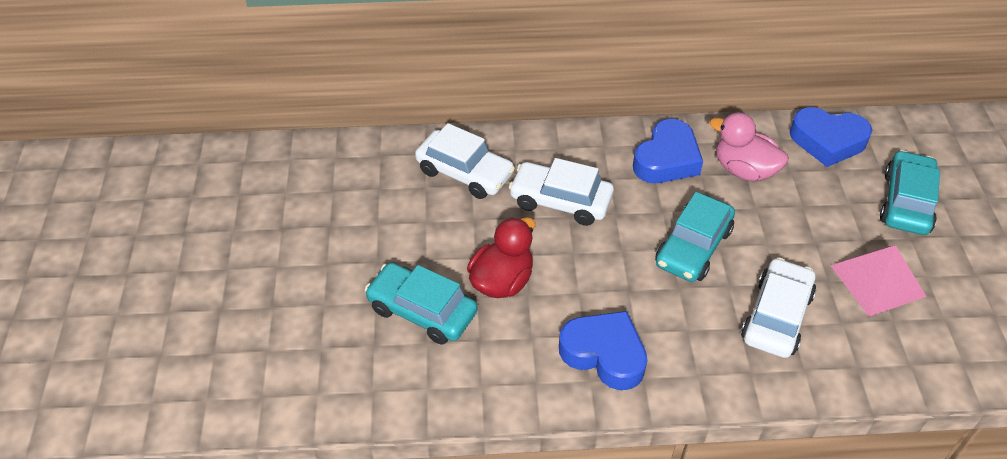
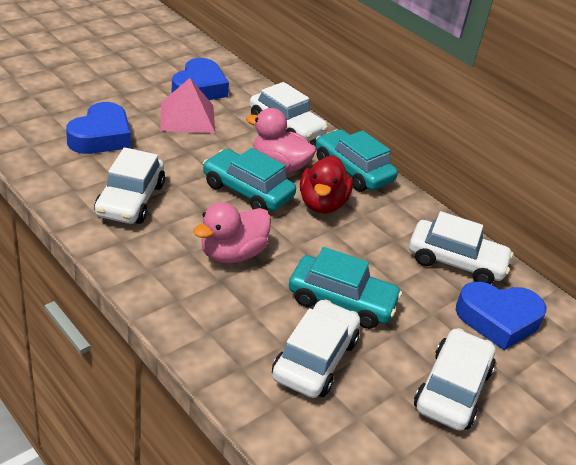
pink duck: 1 -> 2
white car: 3 -> 5

